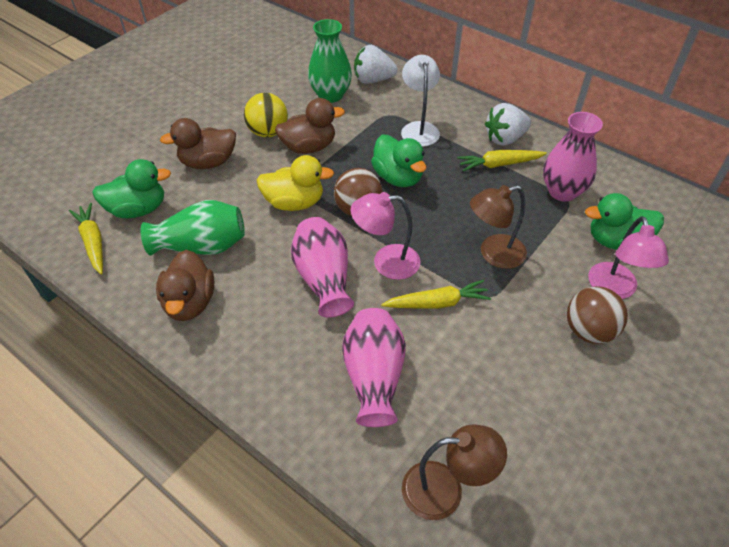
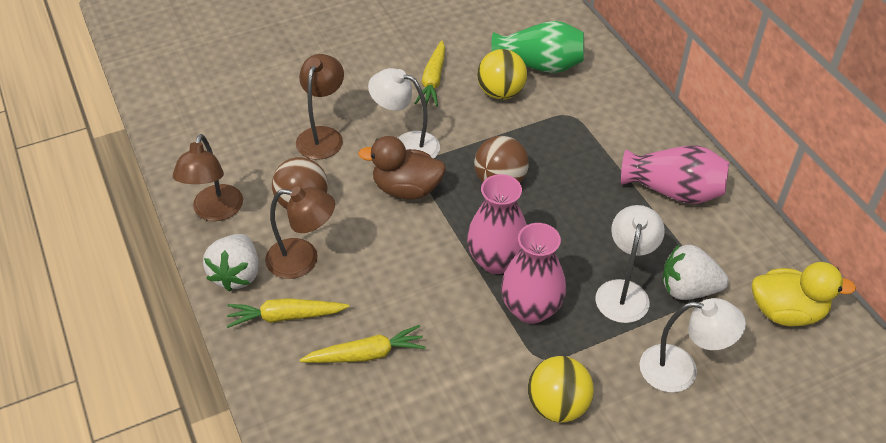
brown duck: 3 -> 1
brown lamp: 2 -> 3
green duck: 3 -> 0
green vase: 2 -> 1
pink lamp: 2 -> 0
white lamp: 1 -> 3
yellow ball: 1 -> 2

